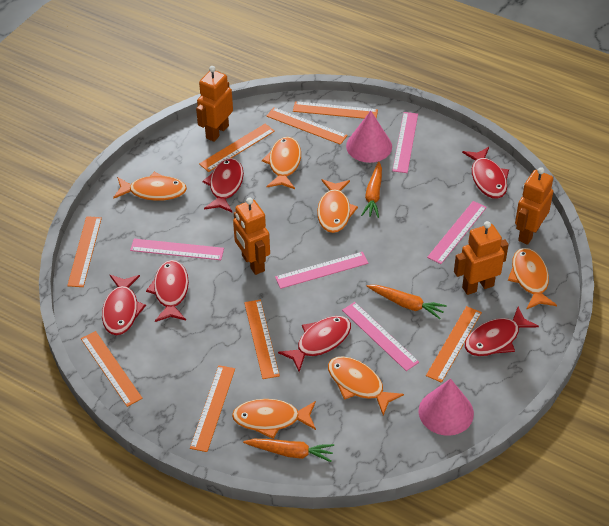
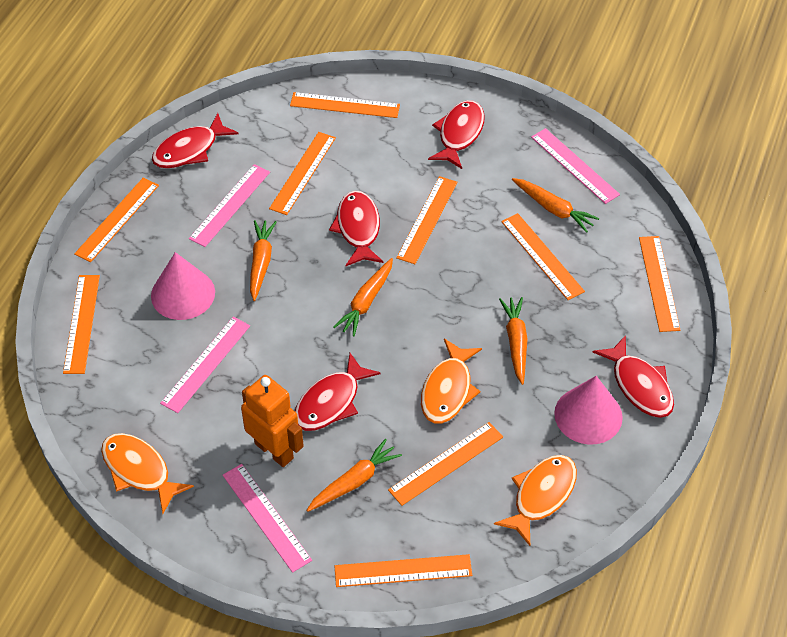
orange carrot: 3 -> 5
orange fish: 6 -> 3
orange robot: 4 -> 1
orange ruler: 8 -> 9
pink ruler: 5 -> 4
red fish: 6 -> 5

